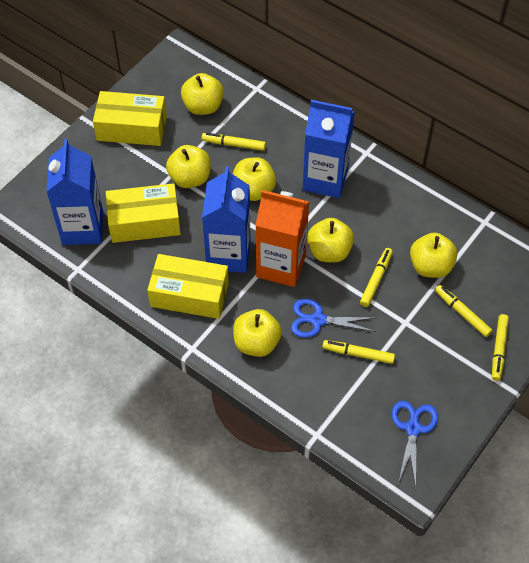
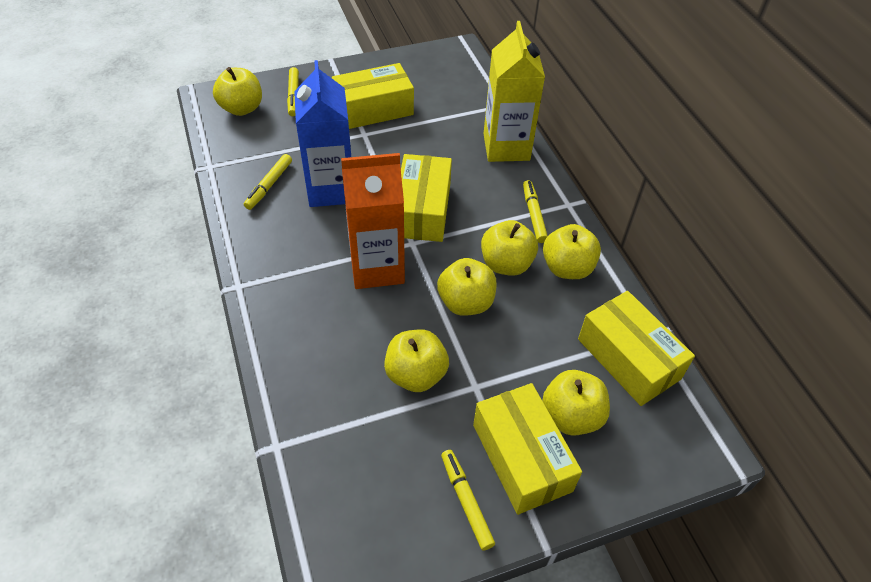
blue carton: 3 -> 1
blue scissors: 2 -> 0
yellow box: 3 -> 4
yellow carton: 0 -> 1
yellow marker: 5 -> 4

